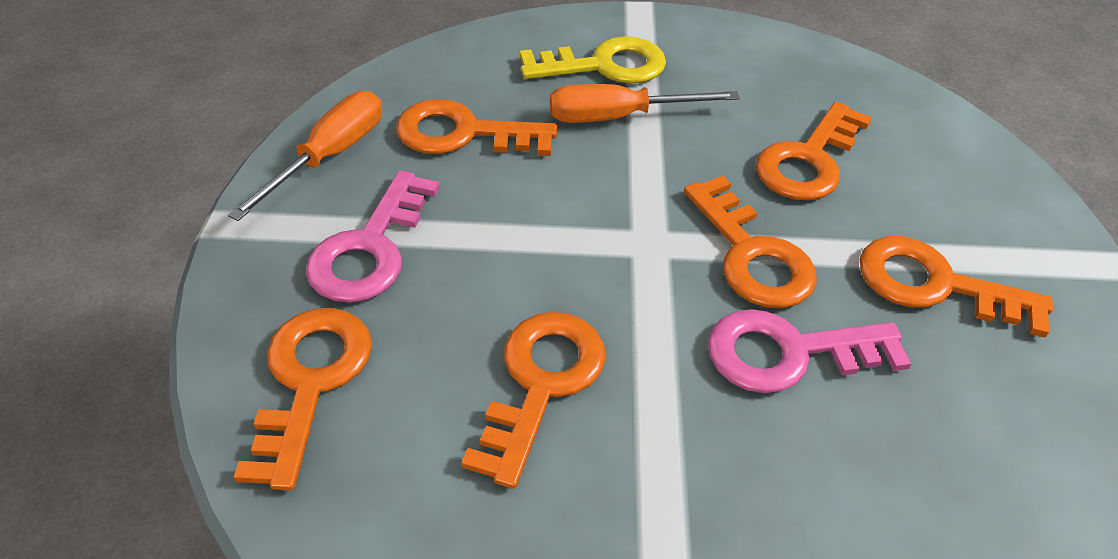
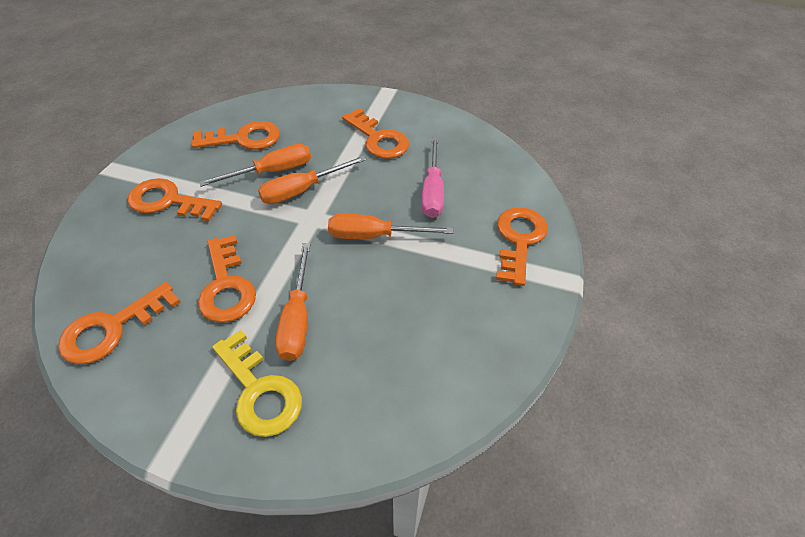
orange screwdriver: 2 -> 4
pink key: 2 -> 0
pink screwdriver: 0 -> 1

